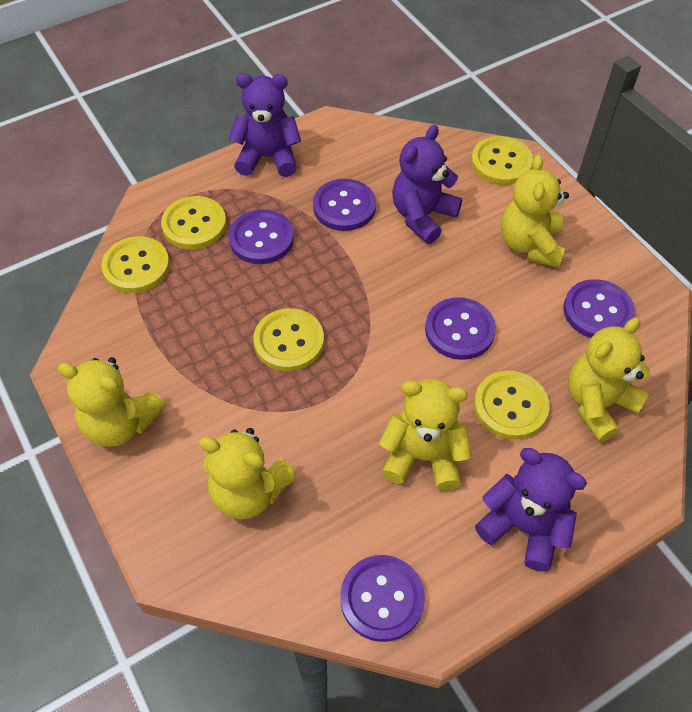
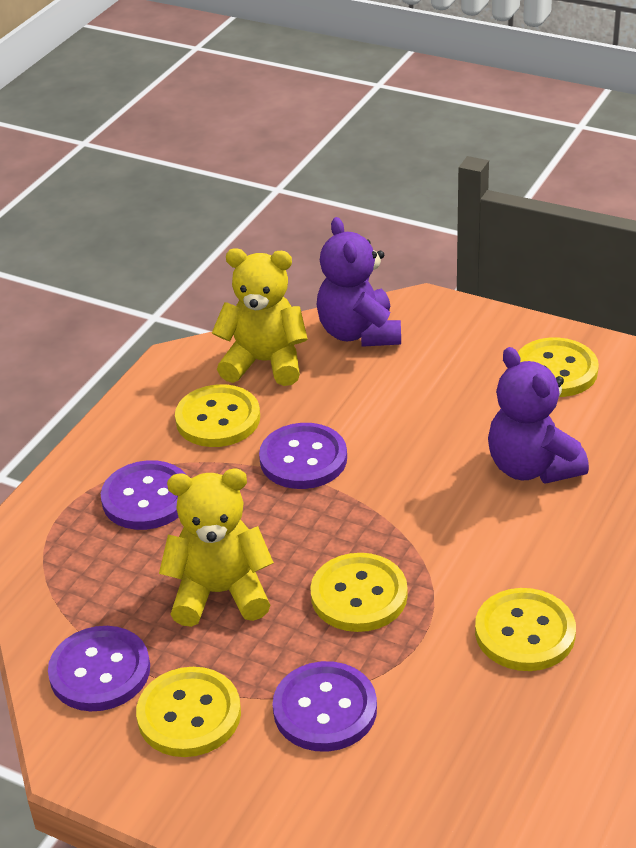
purple button: 5 -> 4
purple teddy bear: 3 -> 2
yellow teddy bear: 5 -> 2

